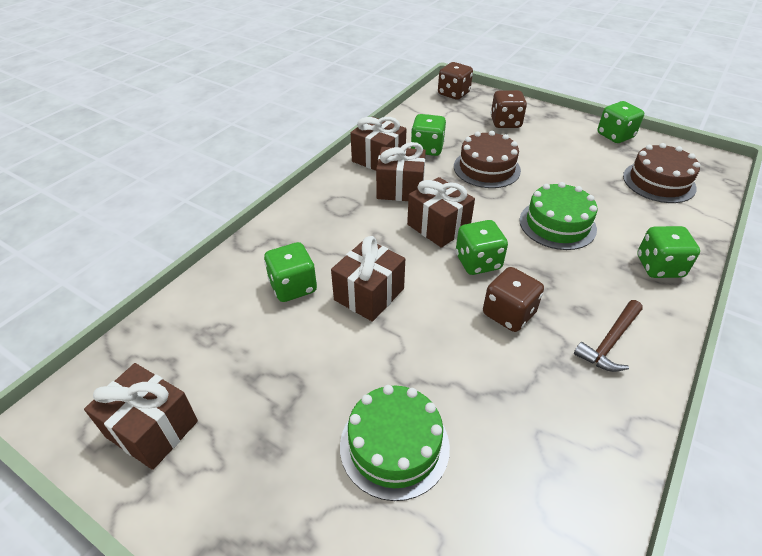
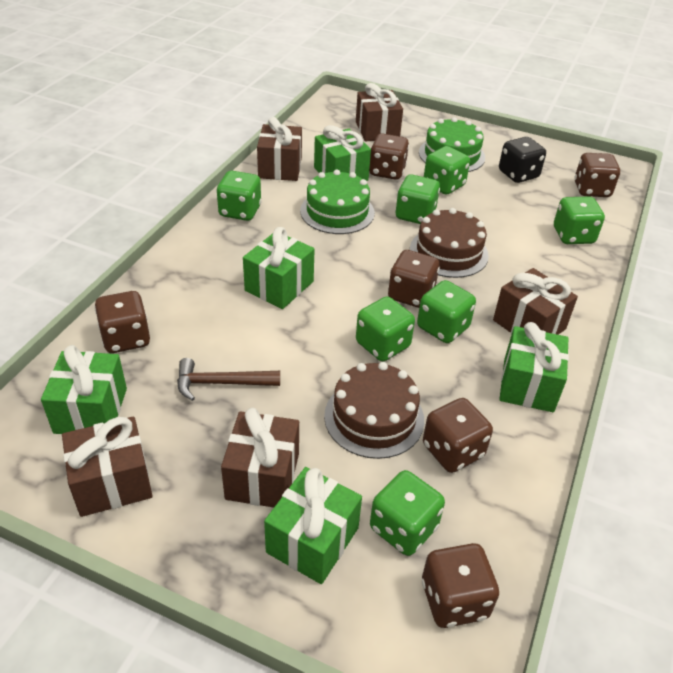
black dice: 0 -> 1
brown dice: 3 -> 6
green dice: 5 -> 7
green gift: 0 -> 5

